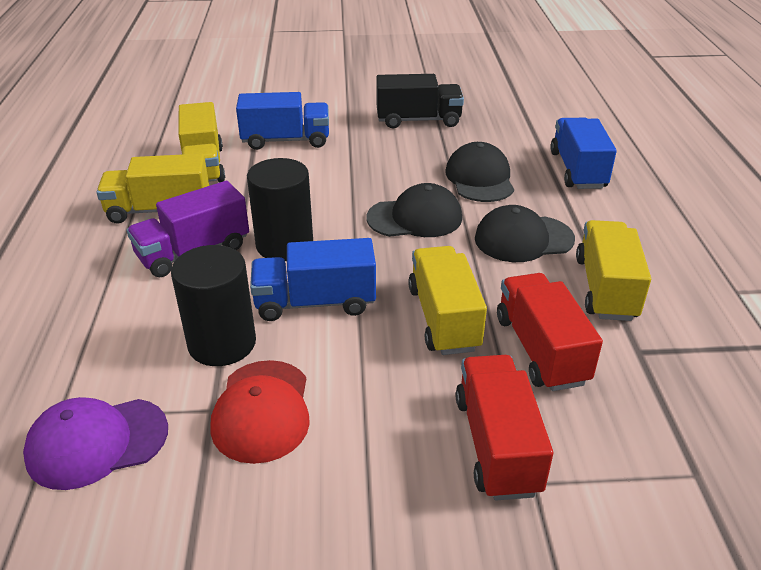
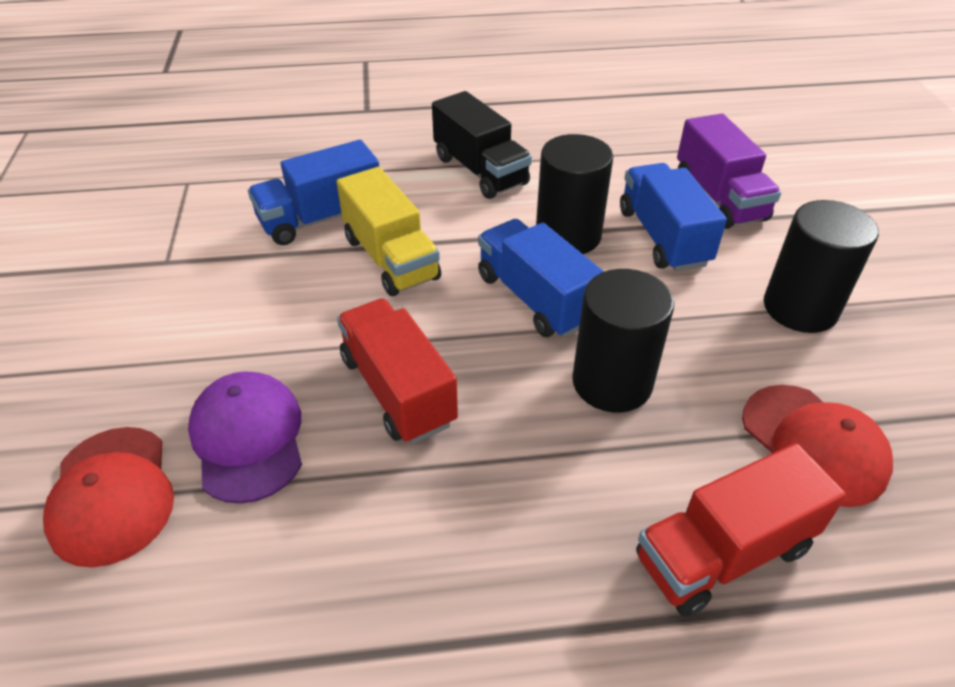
black cap: 3 -> 0
black cylinder: 2 -> 3
red cap: 1 -> 2
yellow truck: 4 -> 1

